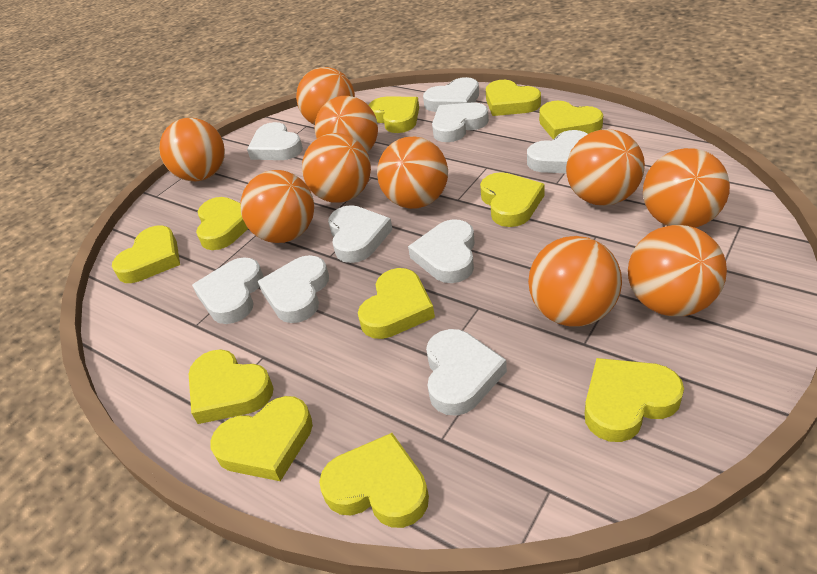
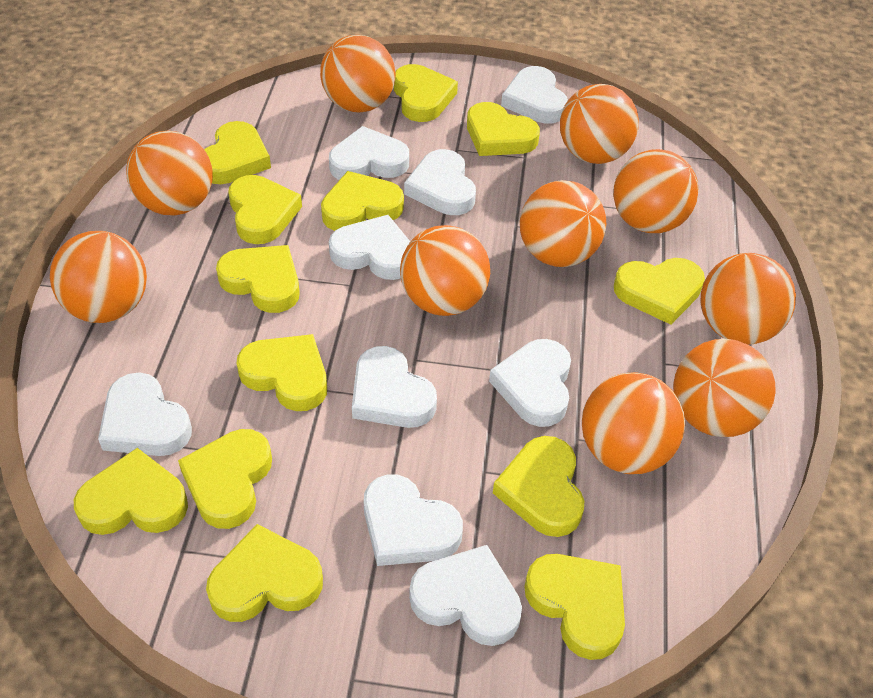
yellow heart: 11 -> 13

